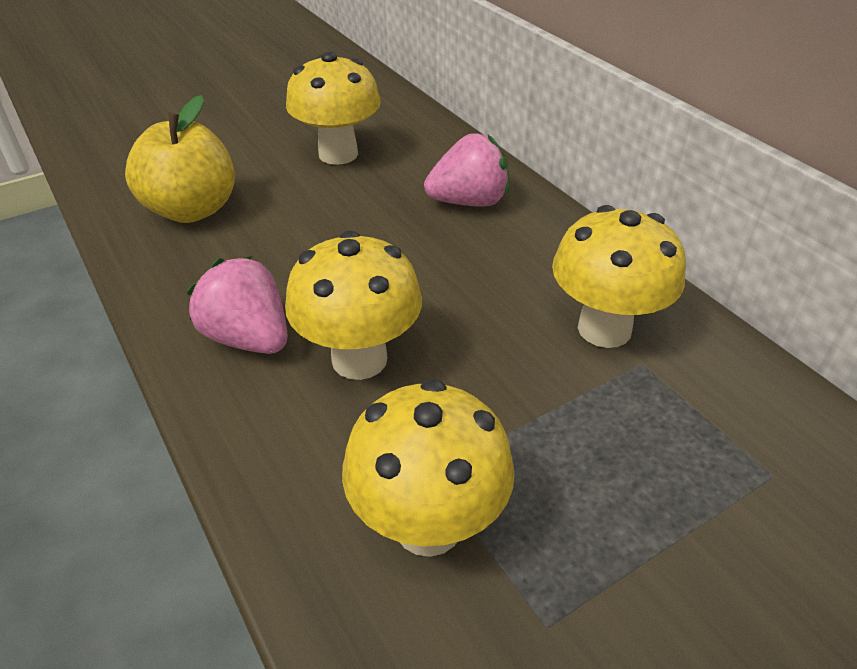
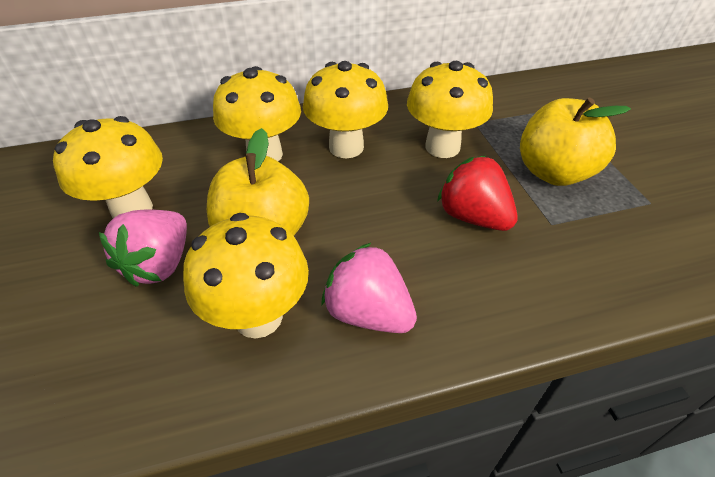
red strawberry: 0 -> 1
yellow apple: 1 -> 2
yellow mushroom: 4 -> 5

